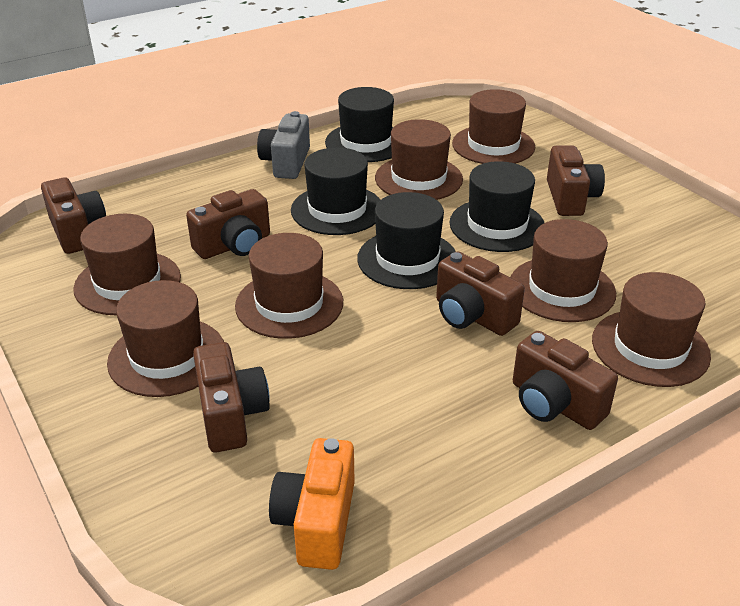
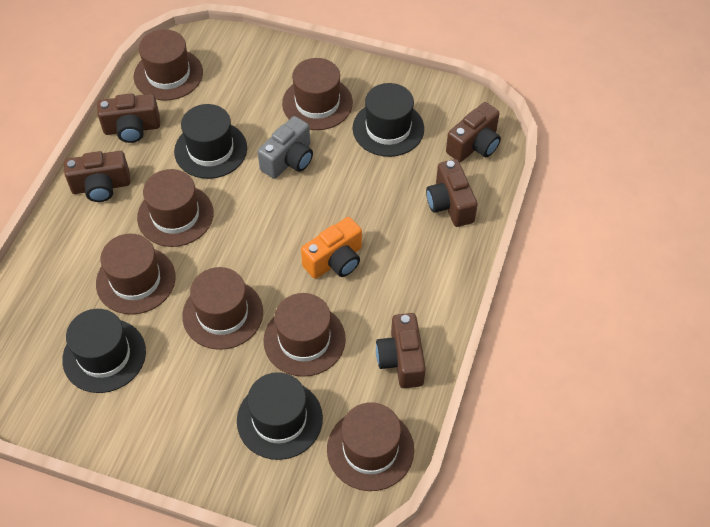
brown camera: 6 -> 5

